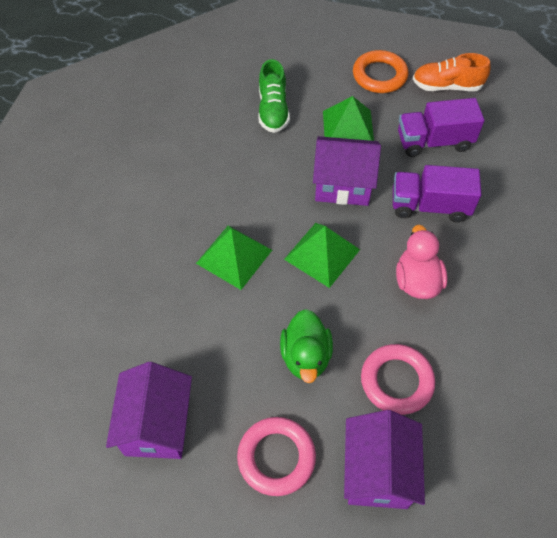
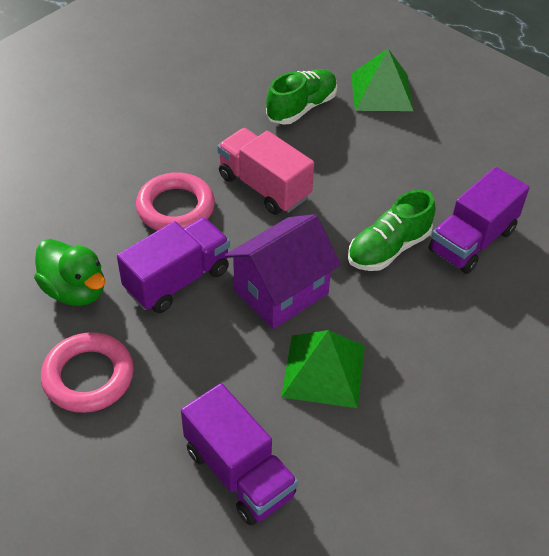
green pyramid: 3 -> 2
green shoe: 1 -> 2
orange ring: 1 -> 0
orange shoe: 1 -> 0
pink duck: 1 -> 0
pink truck: 0 -> 1
purple house: 3 -> 1
purple truck: 2 -> 3

